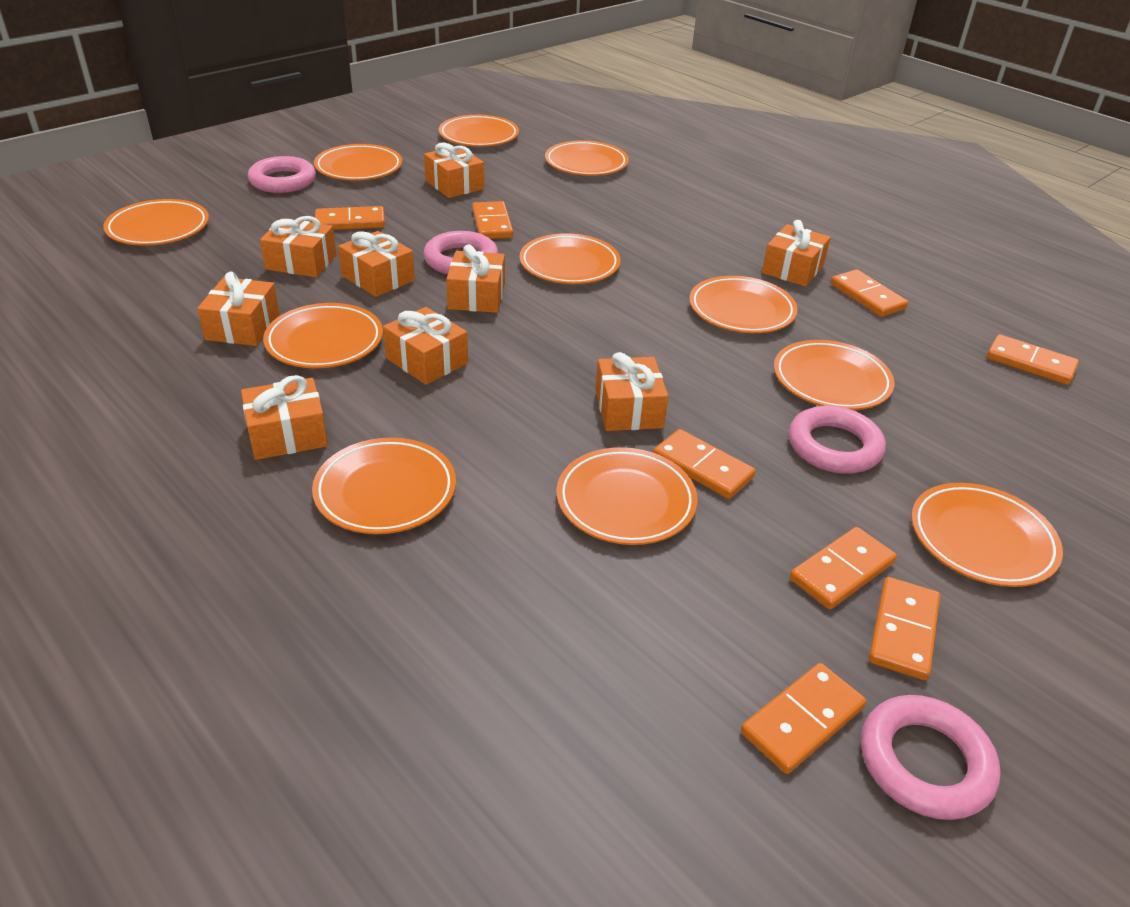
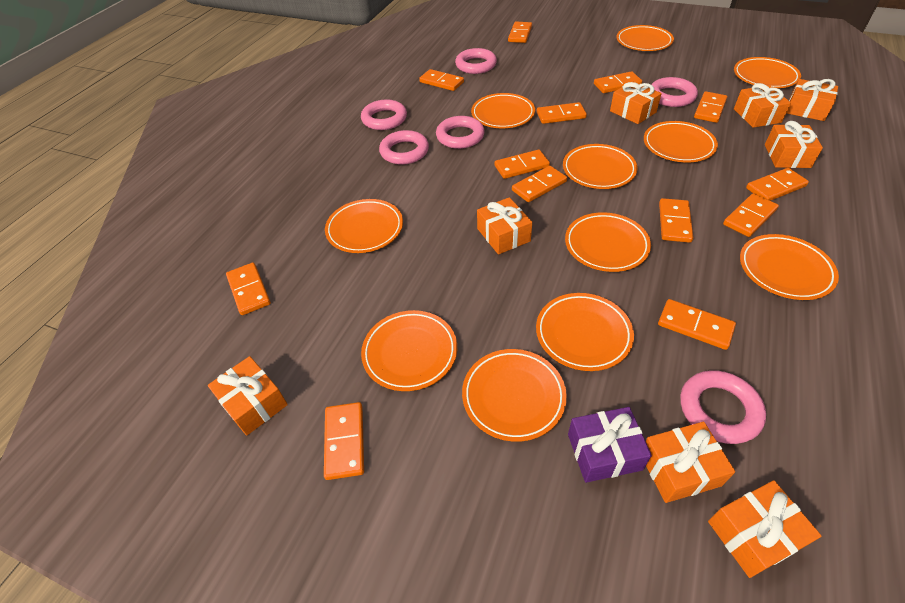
orange domino: 8 -> 13
orange gift: 9 -> 8
pink ring: 4 -> 6
purple gift: 0 -> 1

